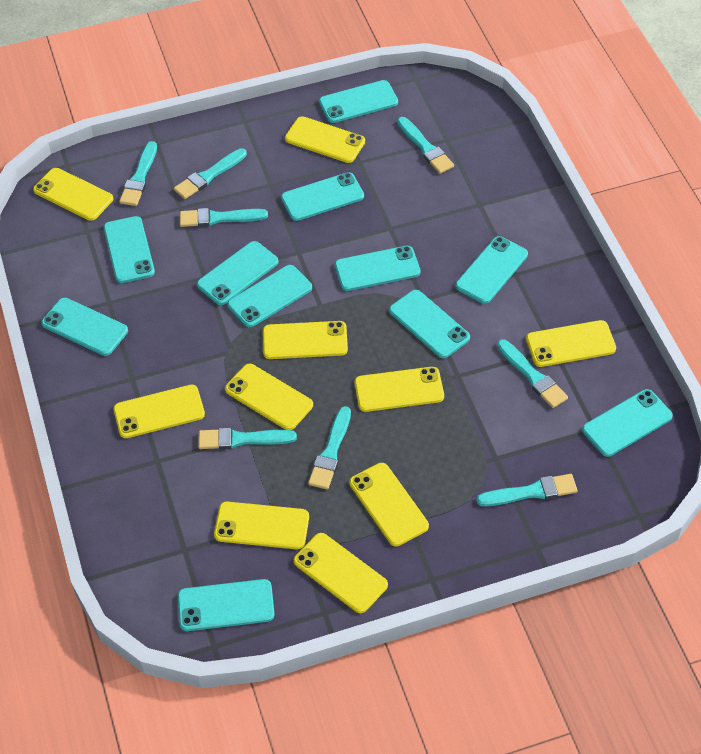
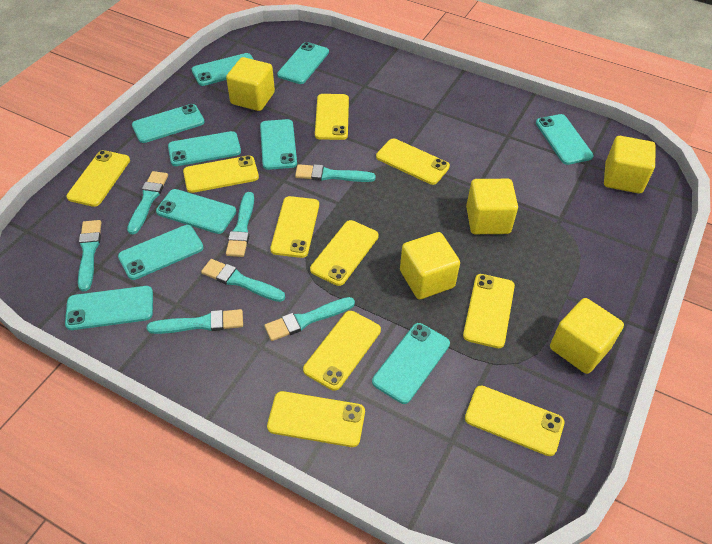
turquoise brush: 8 -> 7
turquoise phone: 11 -> 10
yellow cube: 0 -> 5

